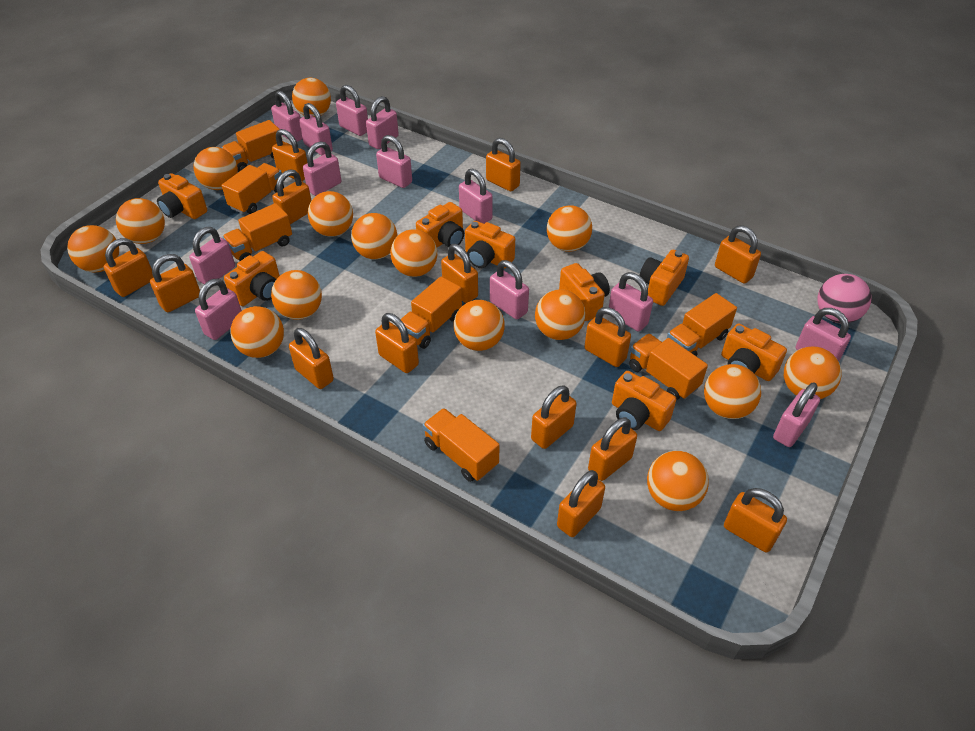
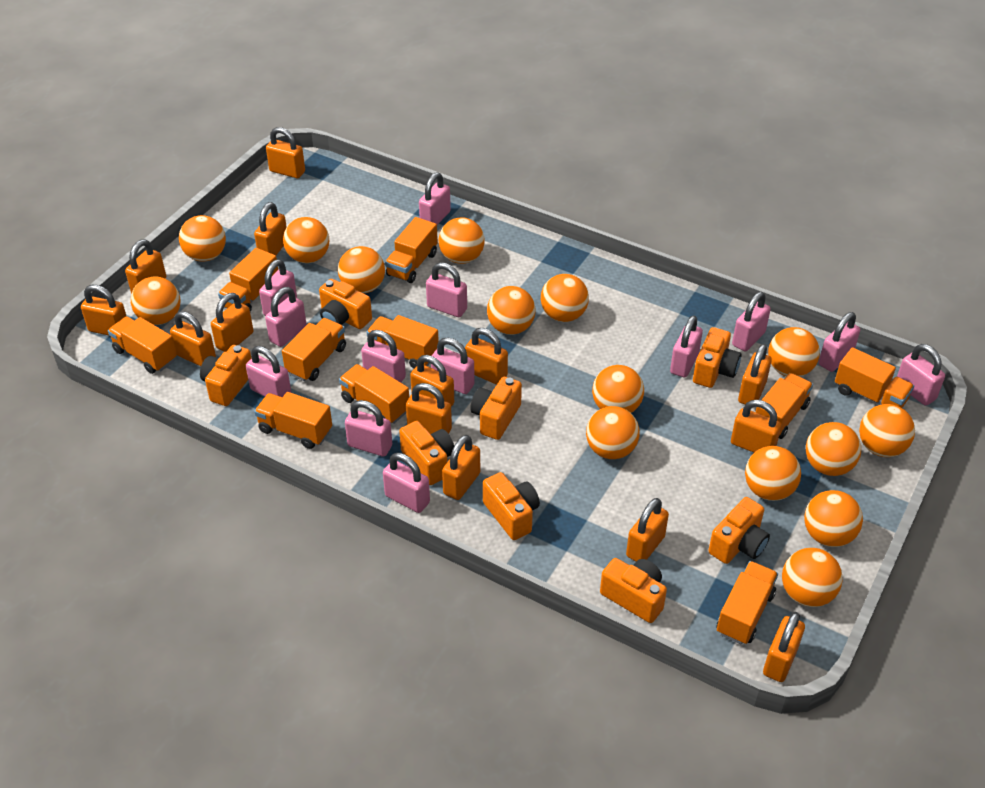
orange truck: 7 -> 10
pink ball: 1 -> 0

